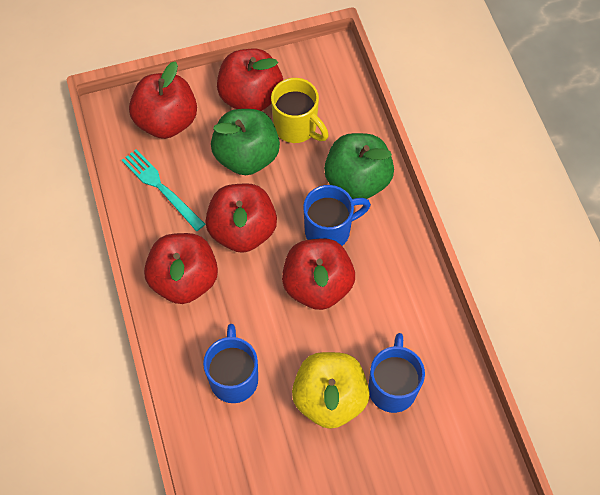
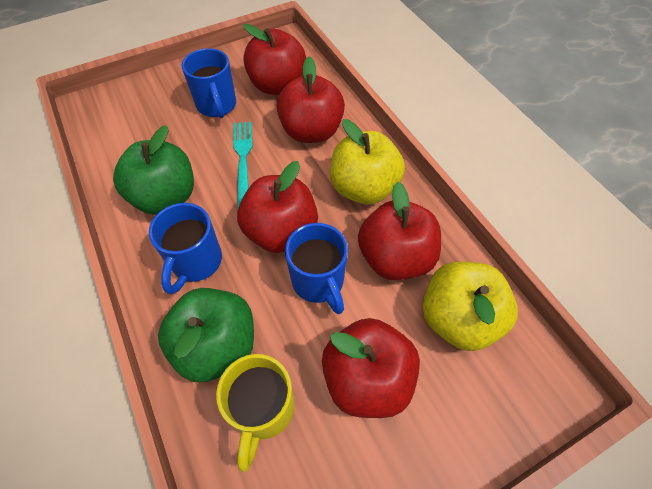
yellow apple: 1 -> 2

